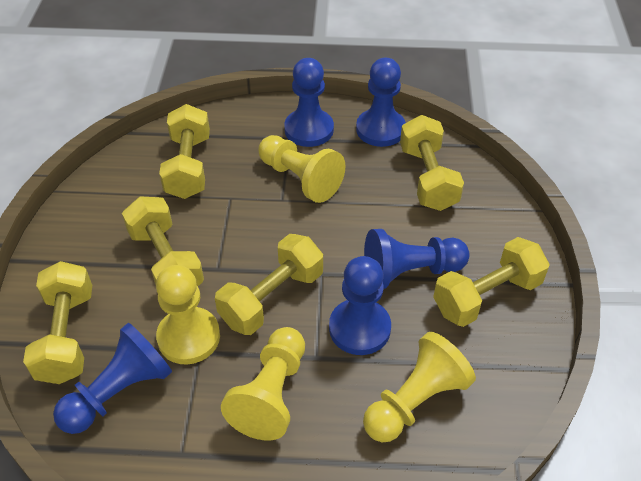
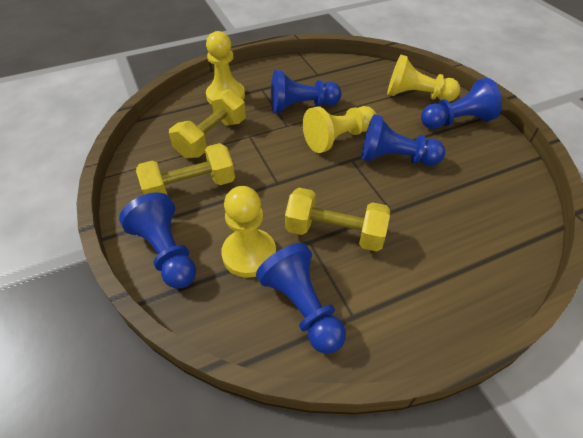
yellow dumbbell: 6 -> 3

